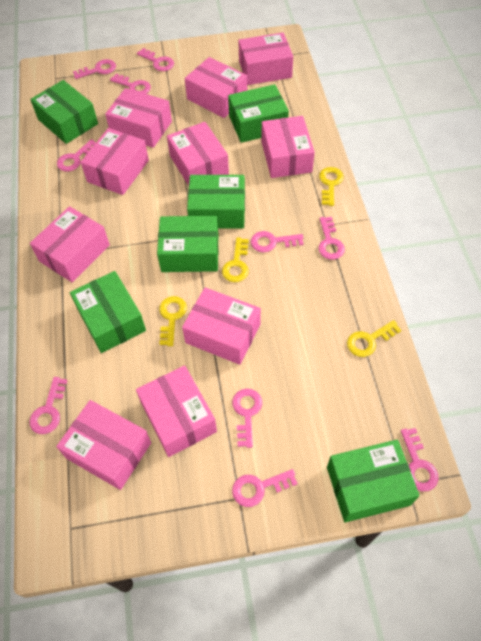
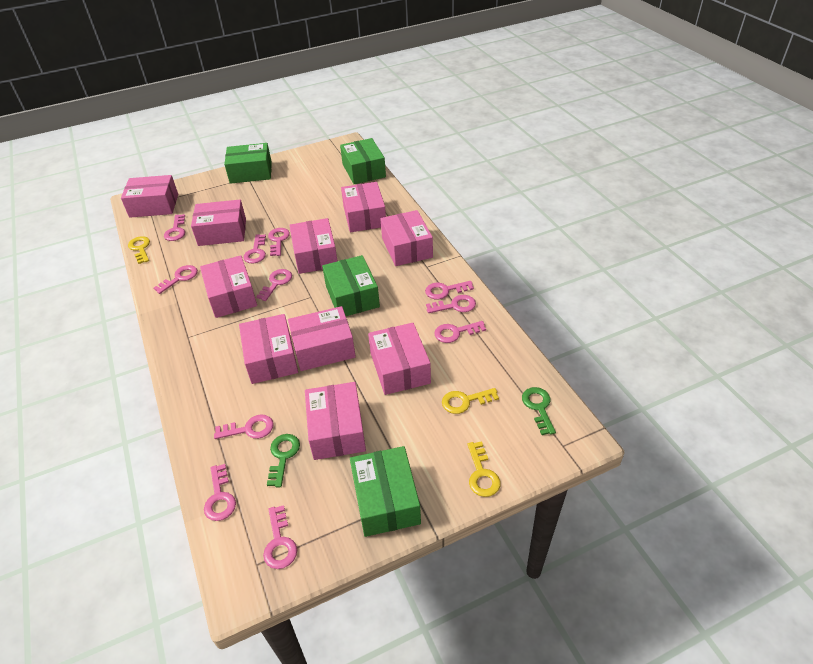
green box: 6 -> 4
green key: 0 -> 2
pink key: 10 -> 11
yellow key: 4 -> 3

